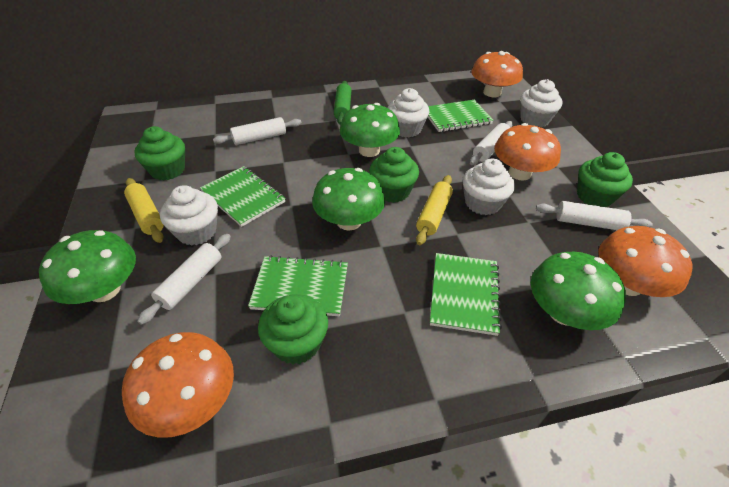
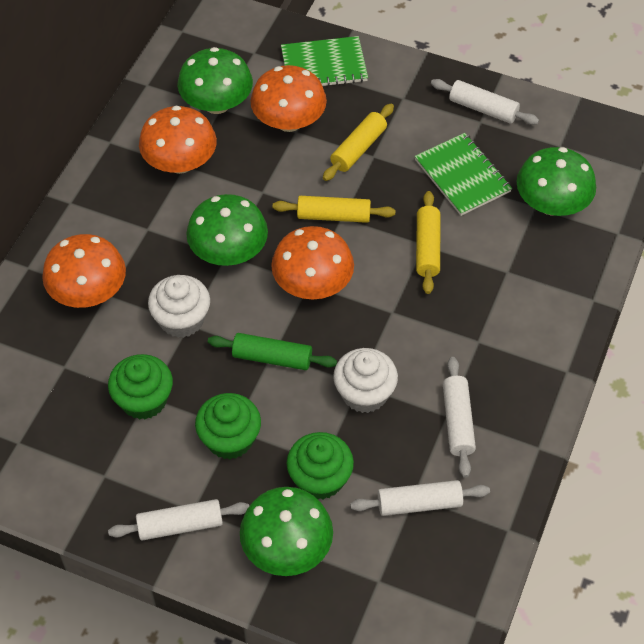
green cupcake: 4 -> 3
green notebook: 4 -> 2
white cupcake: 4 -> 2
yellow rolling pin: 2 -> 3

